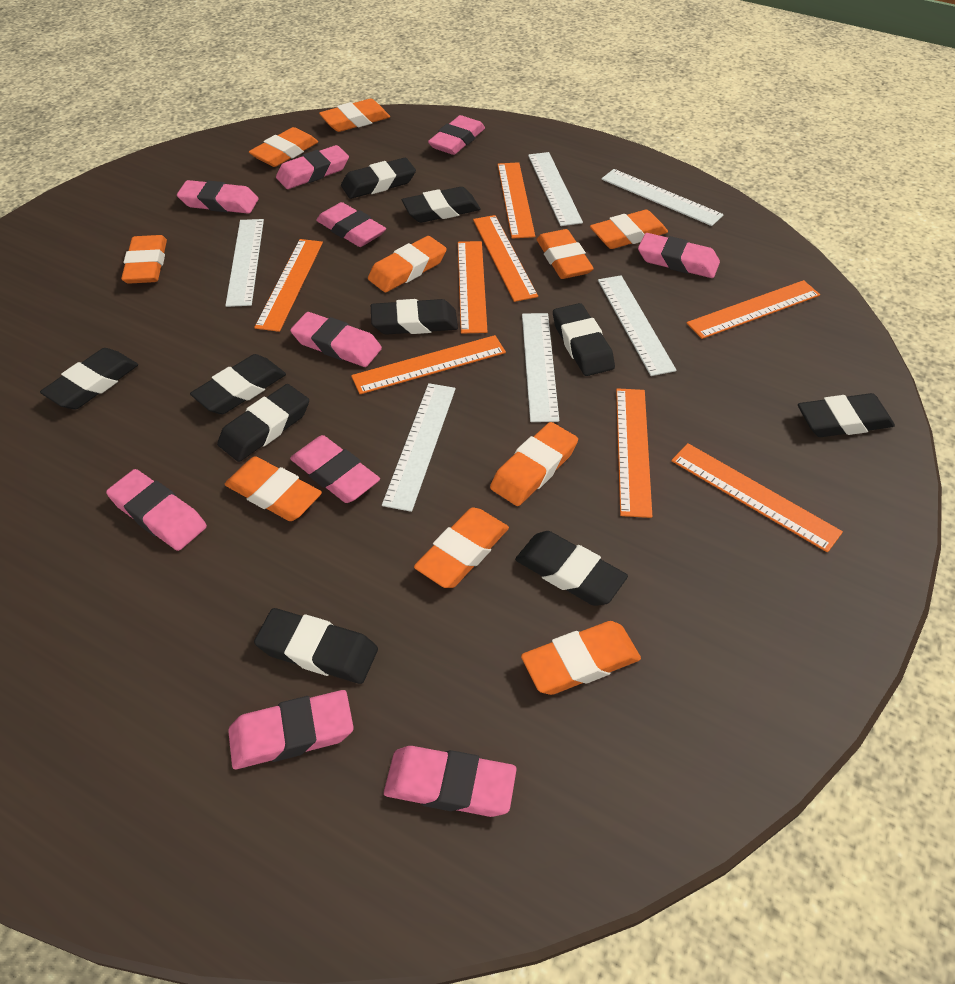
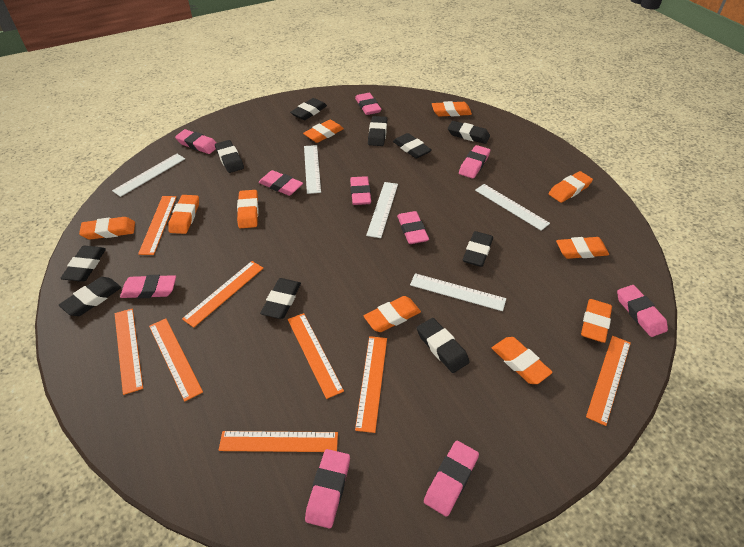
white ruler: 6 -> 5

